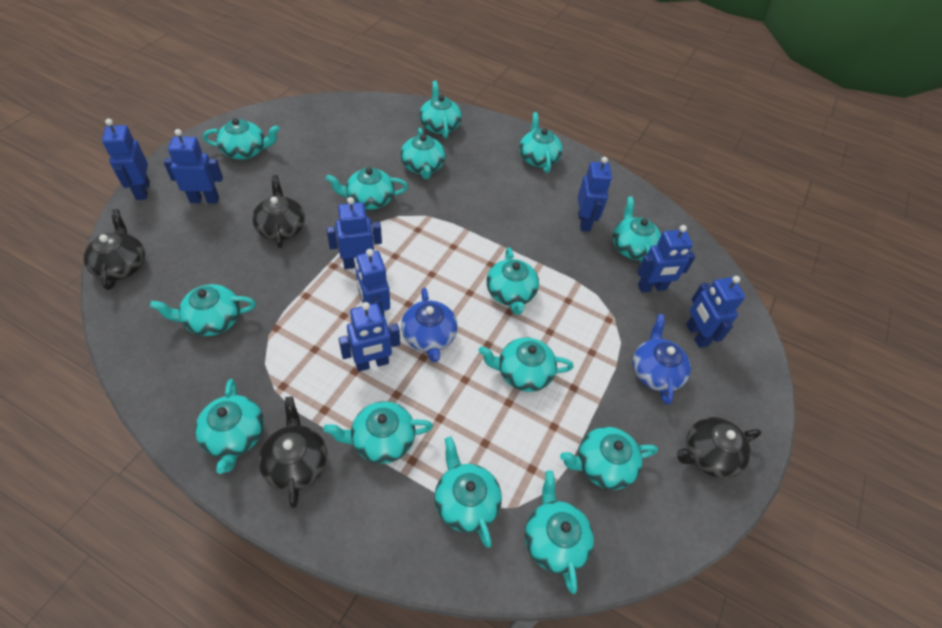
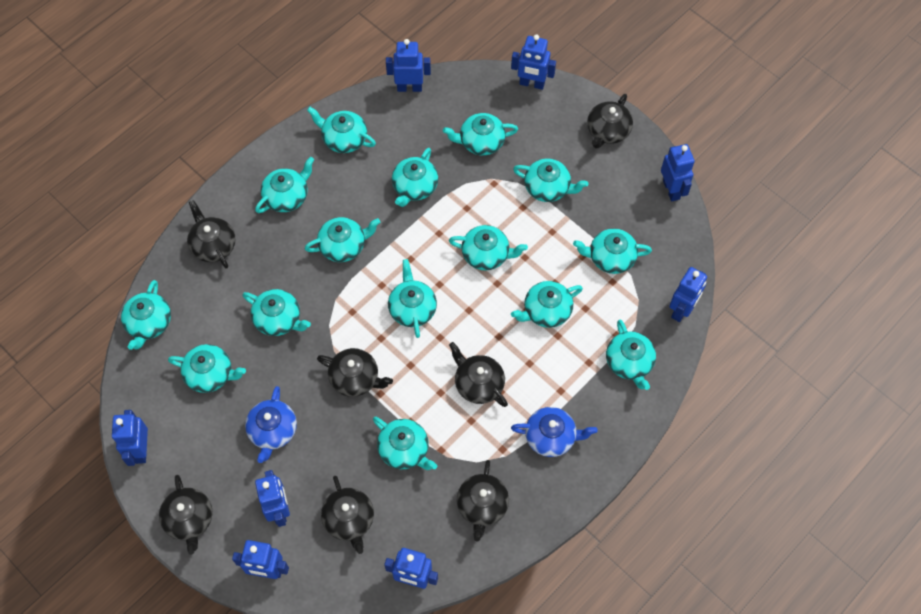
black teapot: 4 -> 7
turquoise teapot: 14 -> 15

